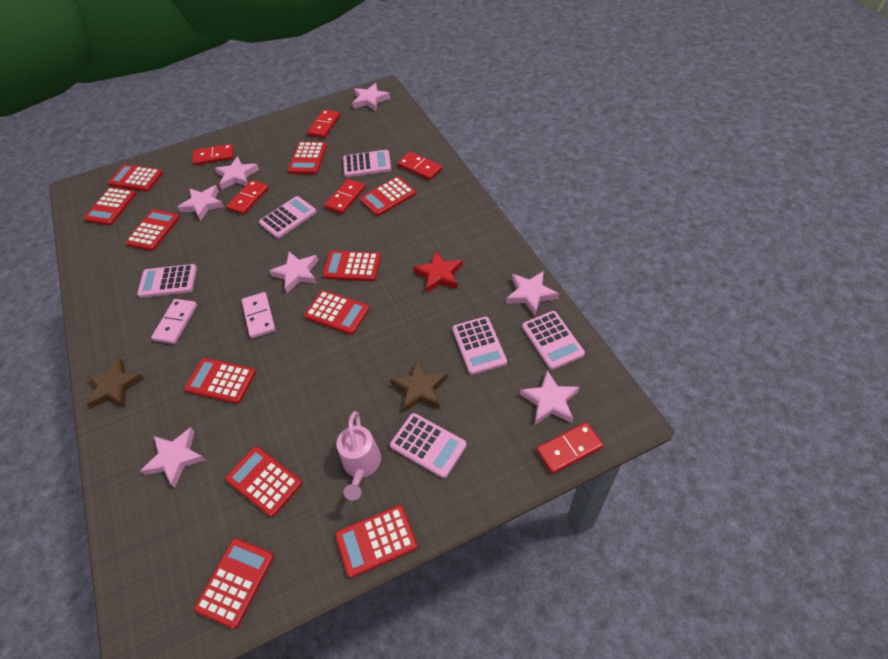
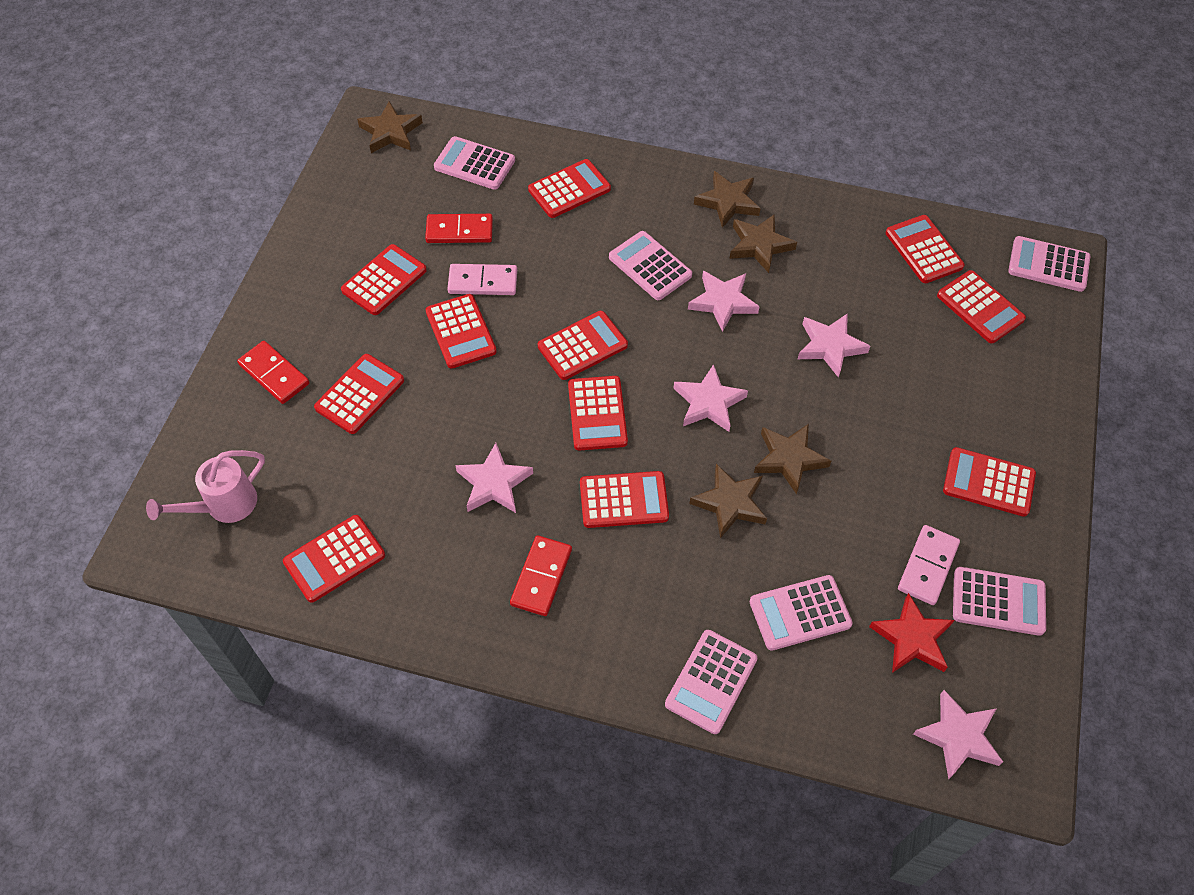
brown star: 2 -> 5
pink star: 7 -> 5
red domino: 6 -> 3

